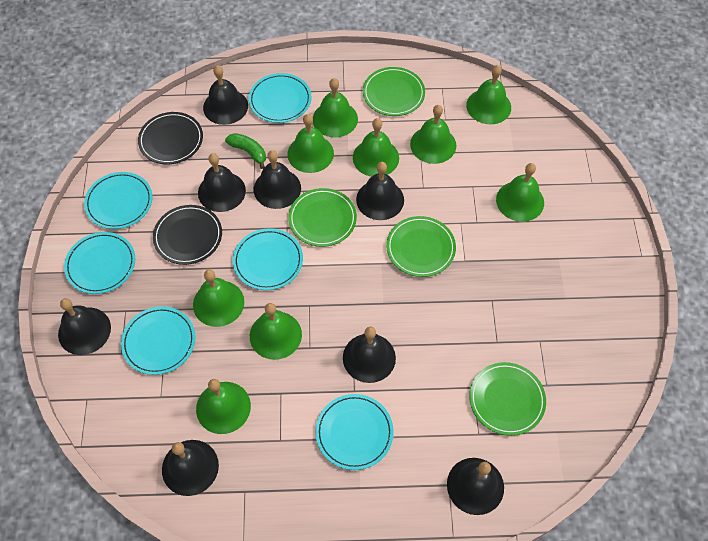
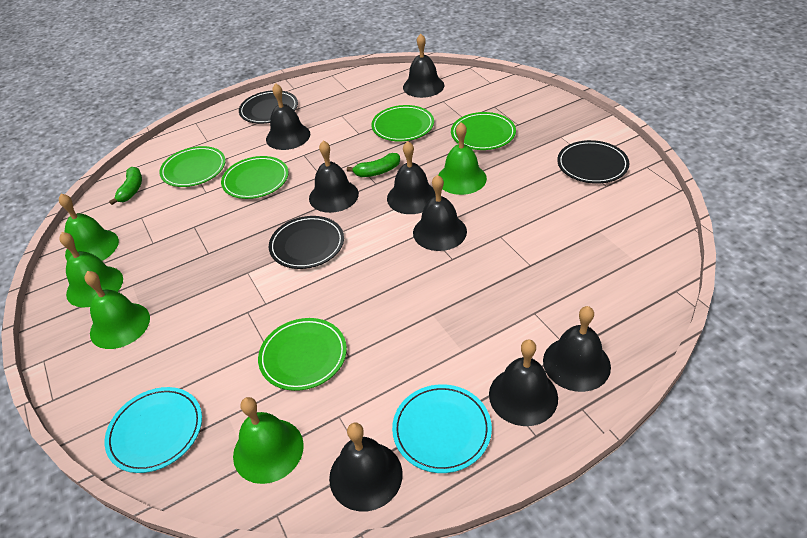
black plate: 2 -> 3
green banana: 1 -> 2
green bell: 9 -> 5
green plate: 4 -> 5
turquoise plate: 6 -> 2

